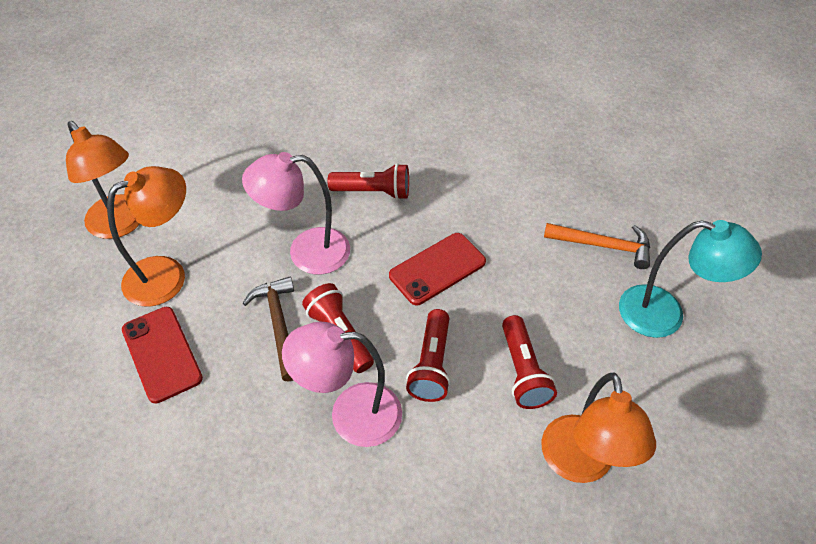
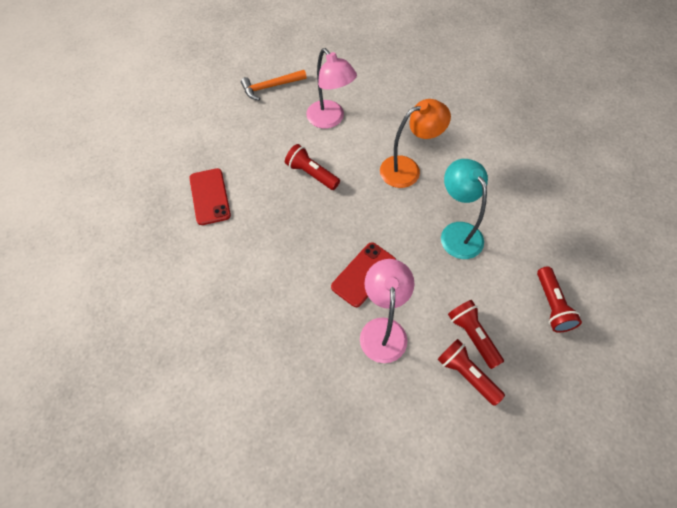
brown hammer: 1 -> 0
orange lamp: 3 -> 1

